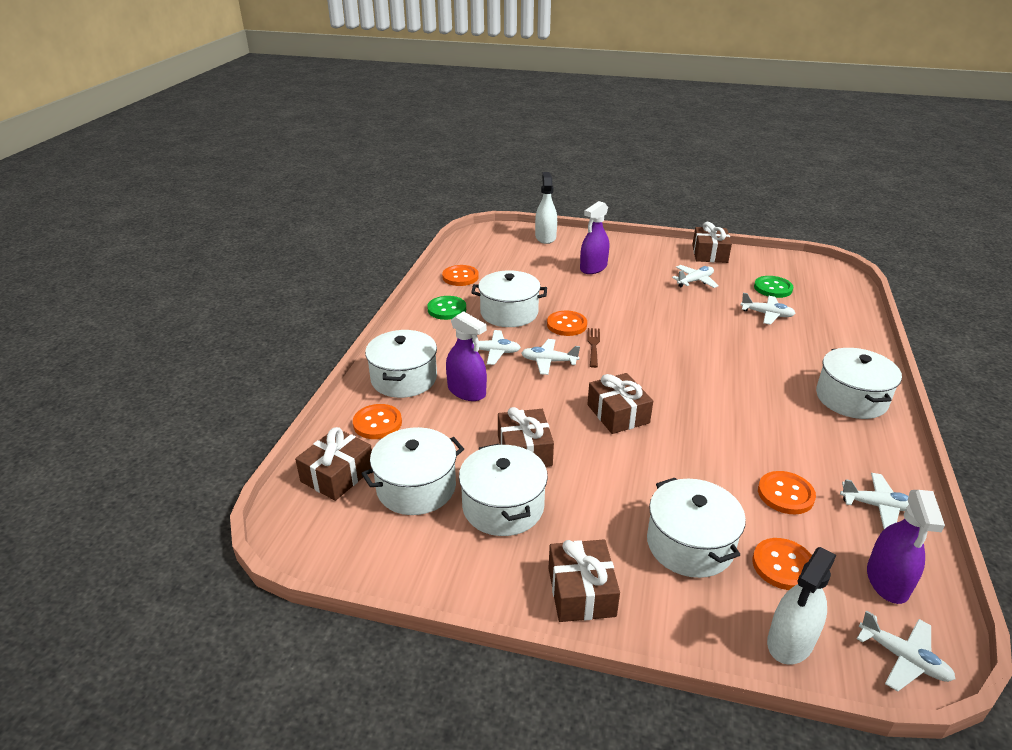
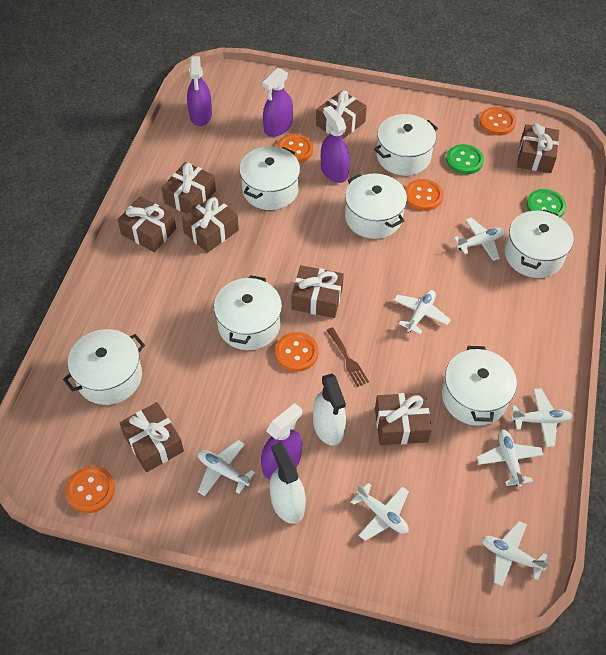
brown gift: 5 -> 8
purple spray bottle: 3 -> 4
white plane: 6 -> 7
white pot: 6 -> 7

